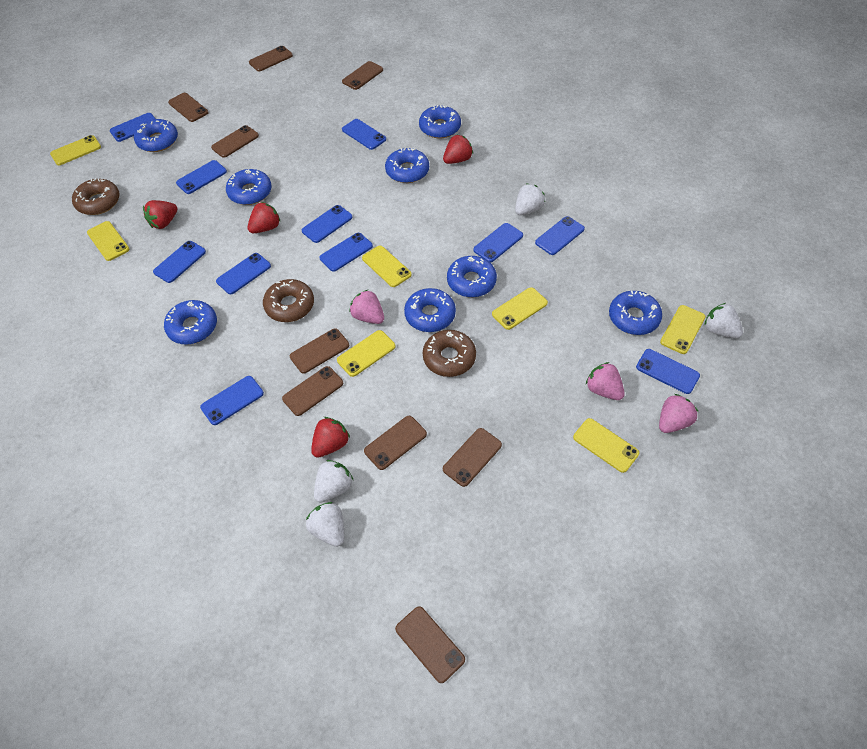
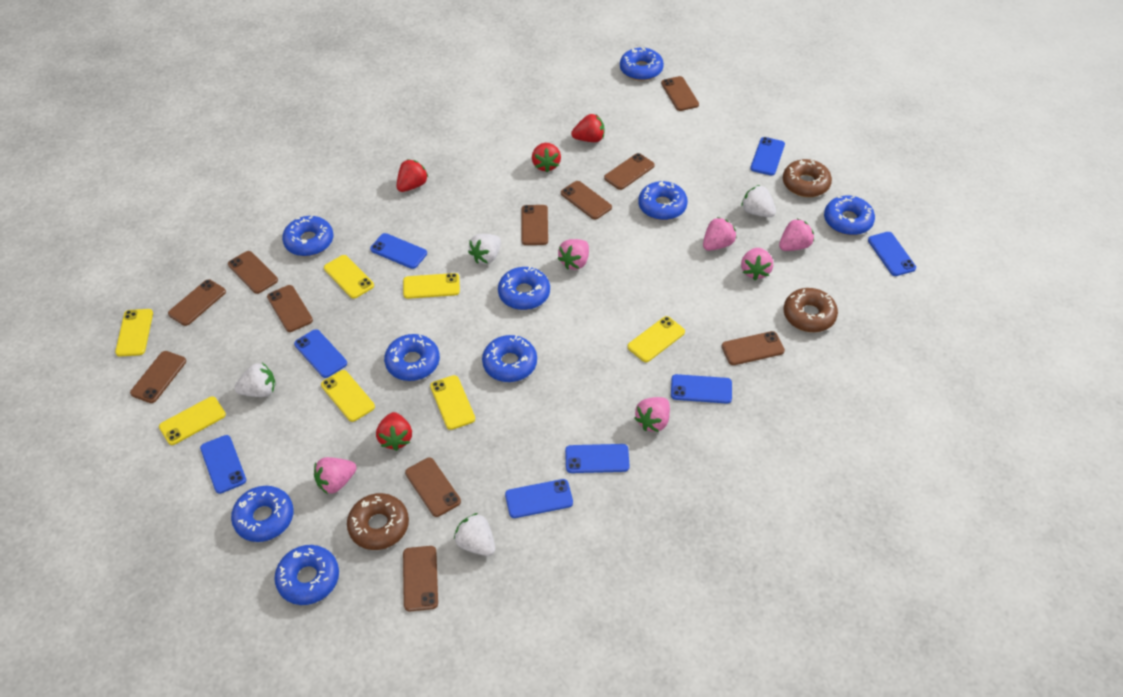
blue donut: 8 -> 9
blue phone: 11 -> 8
brown phone: 9 -> 11
pink strawberry: 3 -> 6

